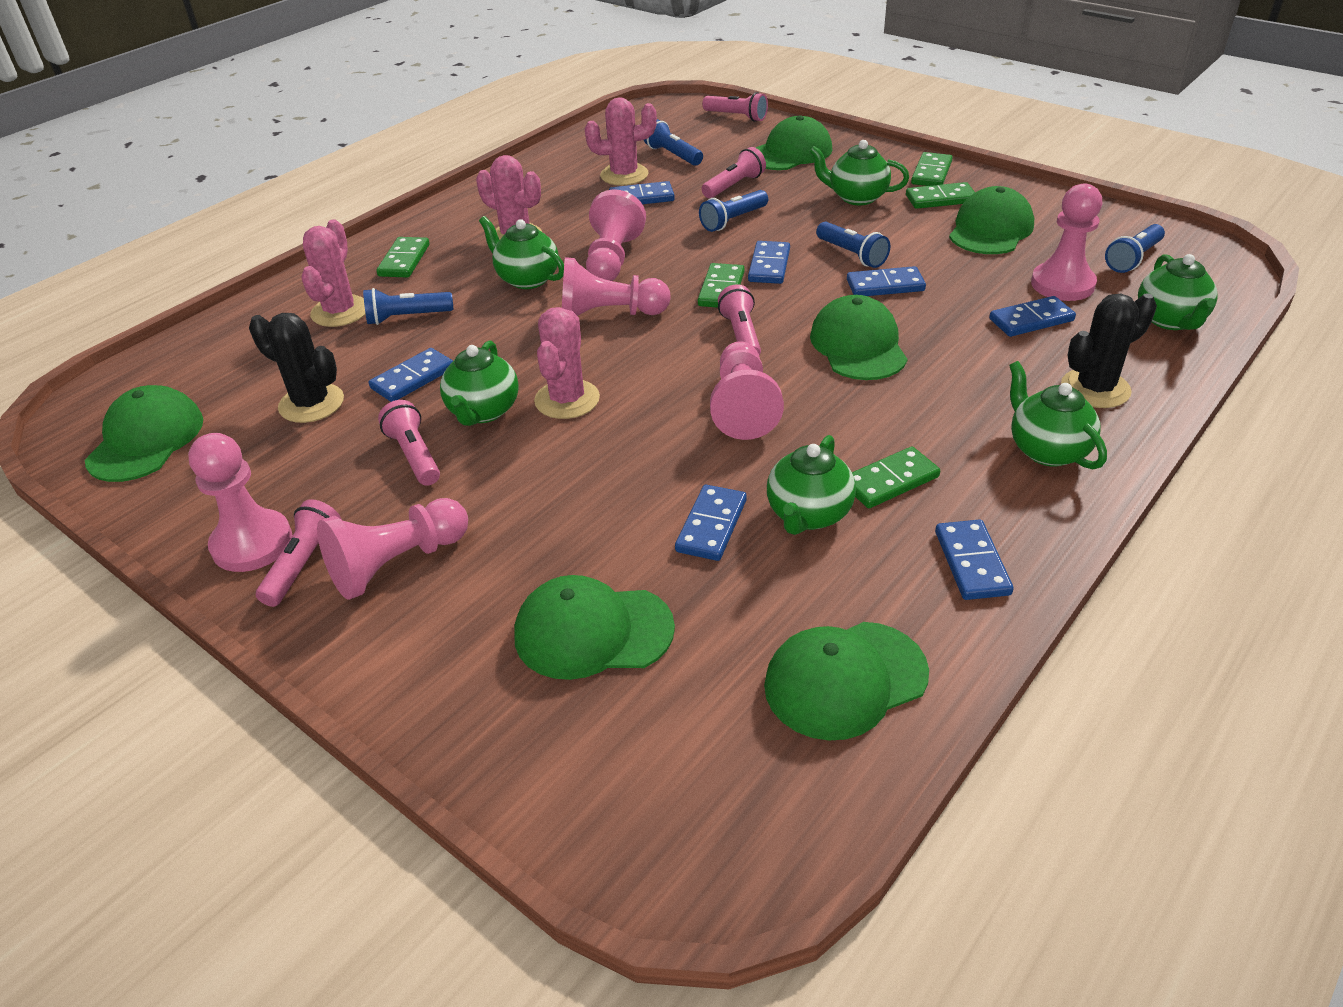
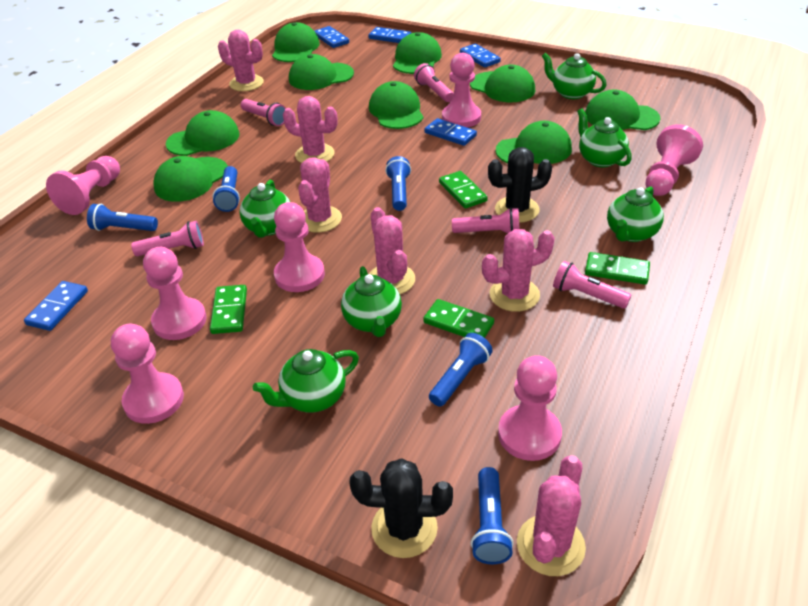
blue domino: 7 -> 5
green cap: 6 -> 9
green domino: 5 -> 4
pink cactus: 4 -> 6
pink pawn: 6 -> 7

